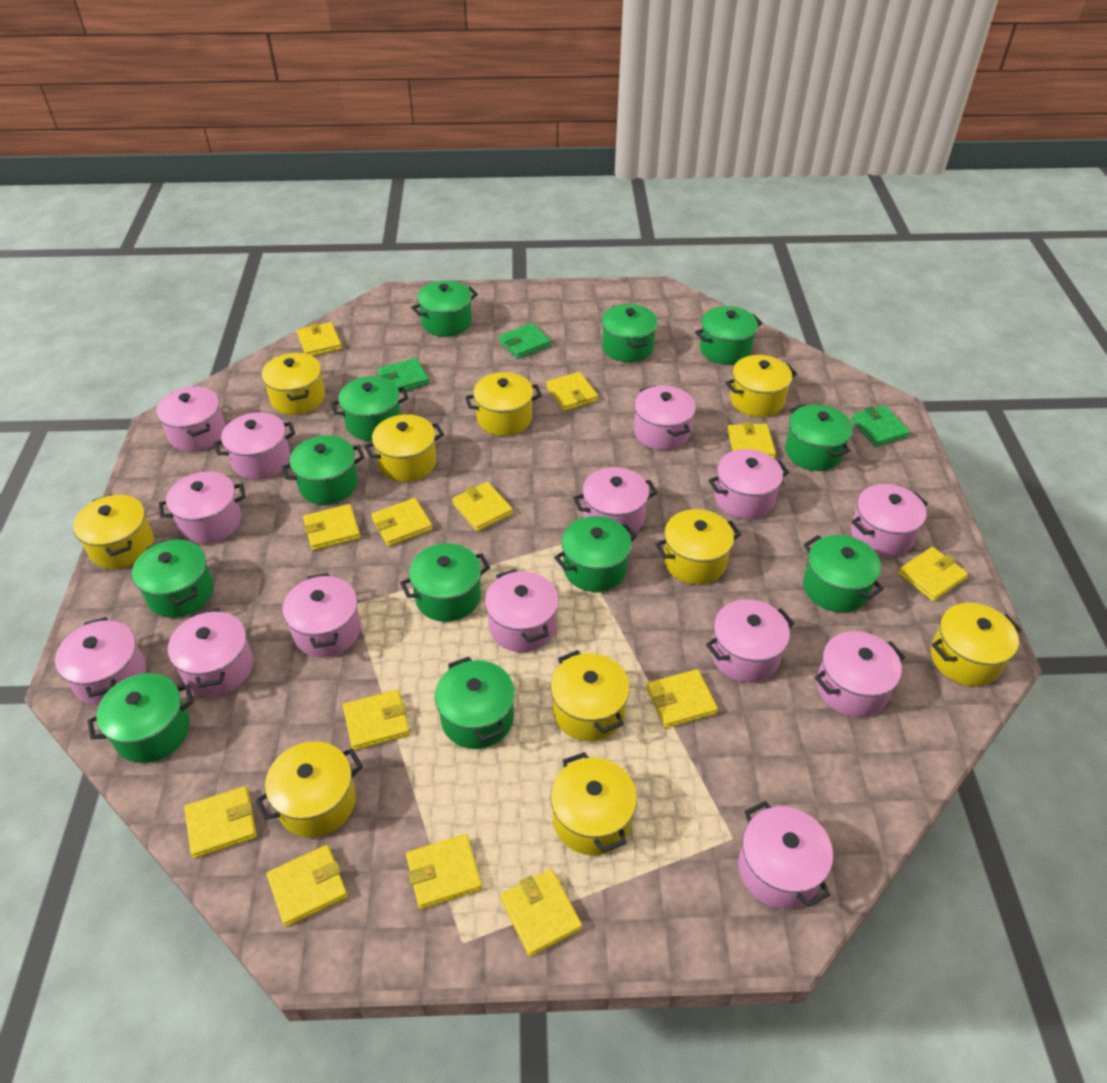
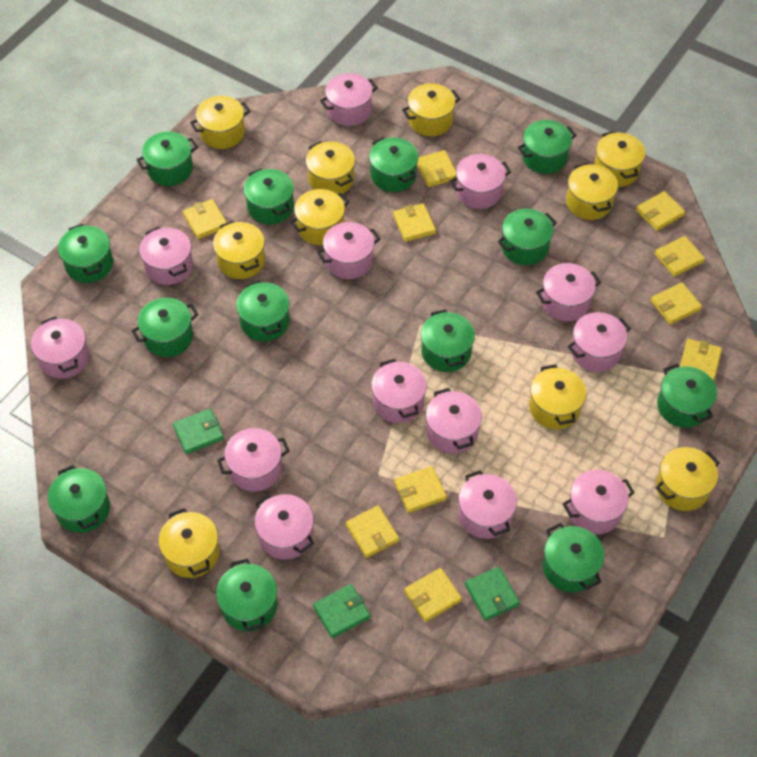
green pot: 12 -> 13
pink pot: 14 -> 13
yellow wallet: 13 -> 10

